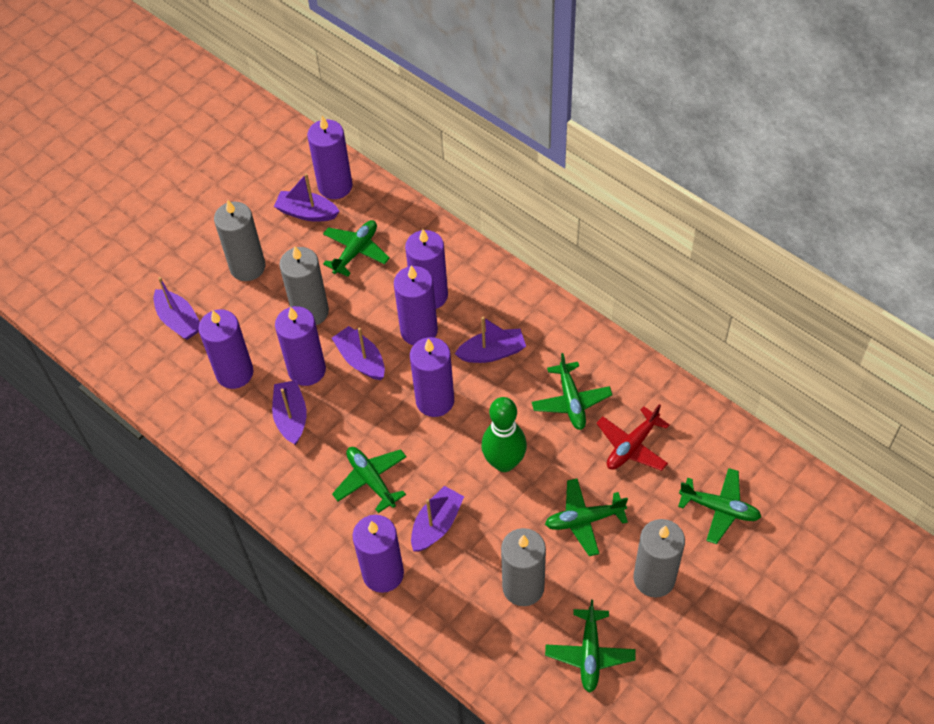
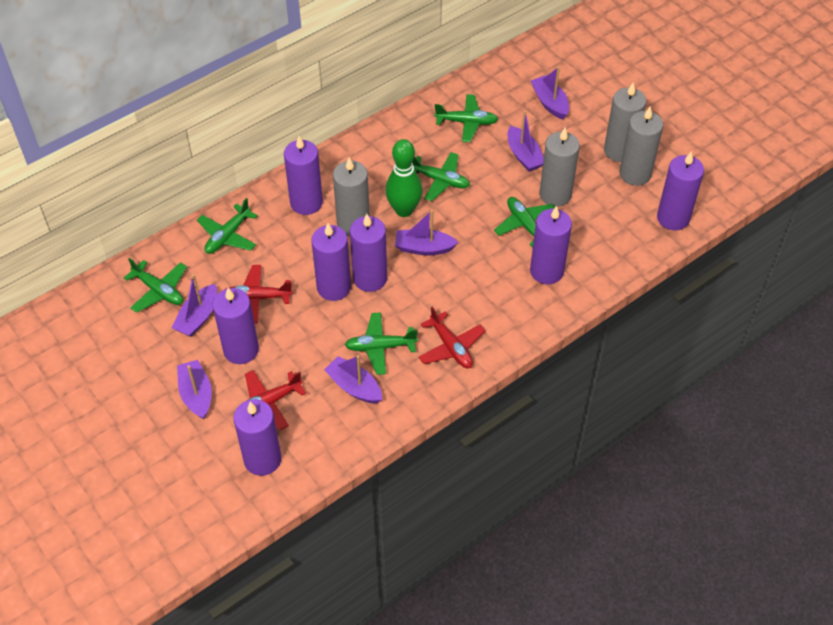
red plane: 1 -> 3

